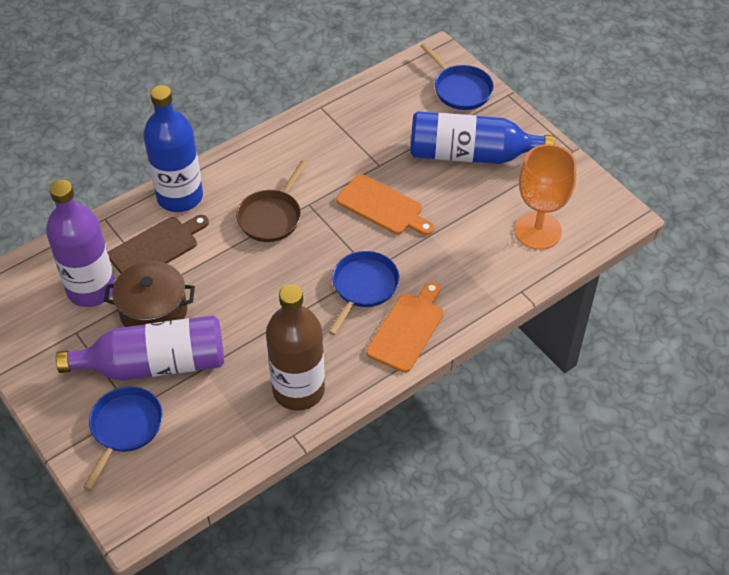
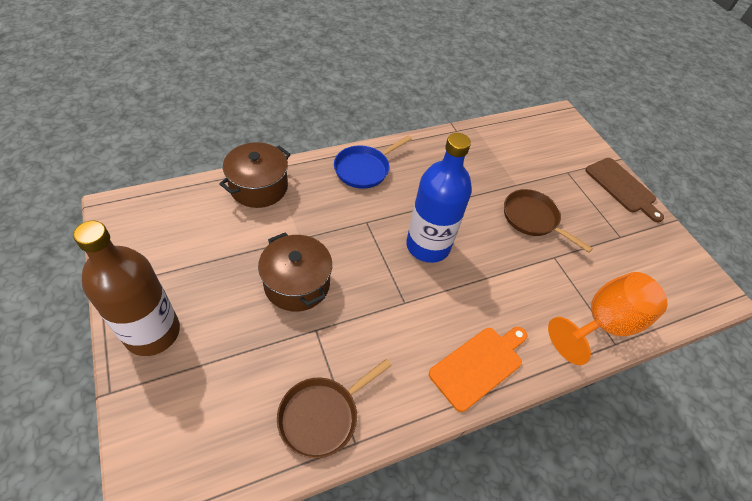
blue bottle: 2 -> 1
blue pan: 3 -> 1
brown pan: 1 -> 2
brown pot: 1 -> 2
orange cutting board: 2 -> 1
purple bottle: 2 -> 0

